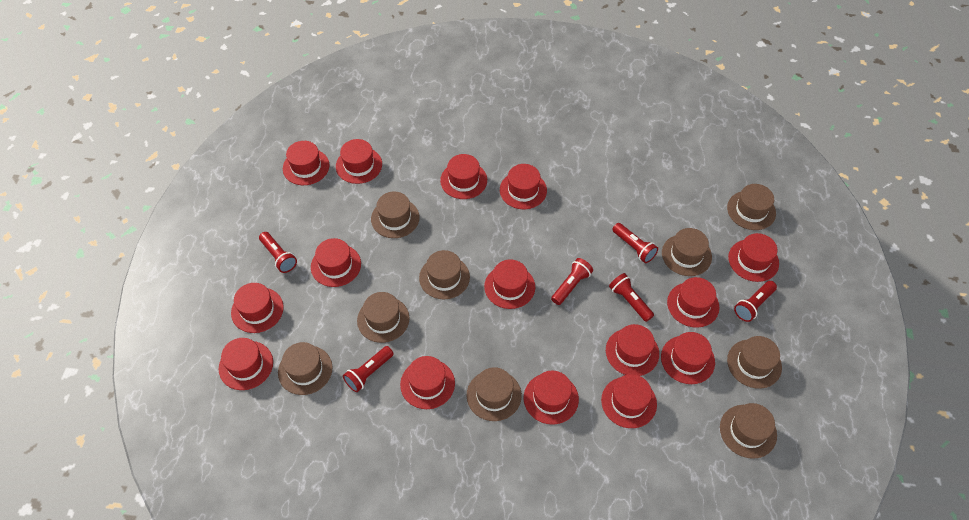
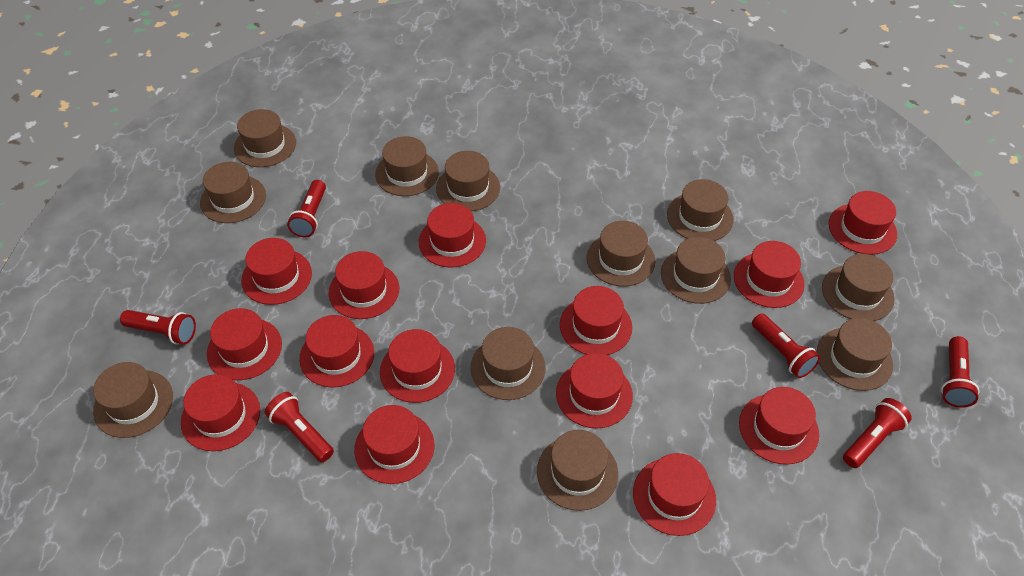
brown hat: 9 -> 12
red hat: 15 -> 14

